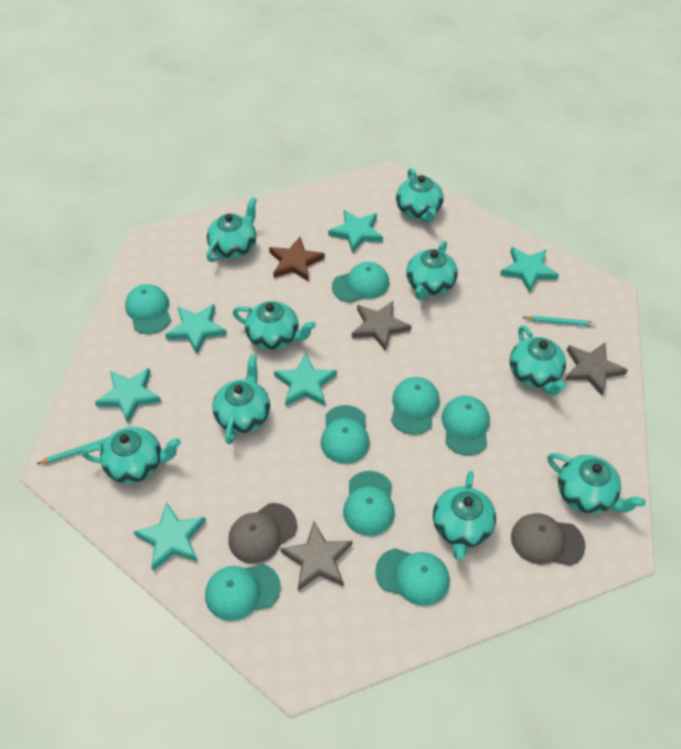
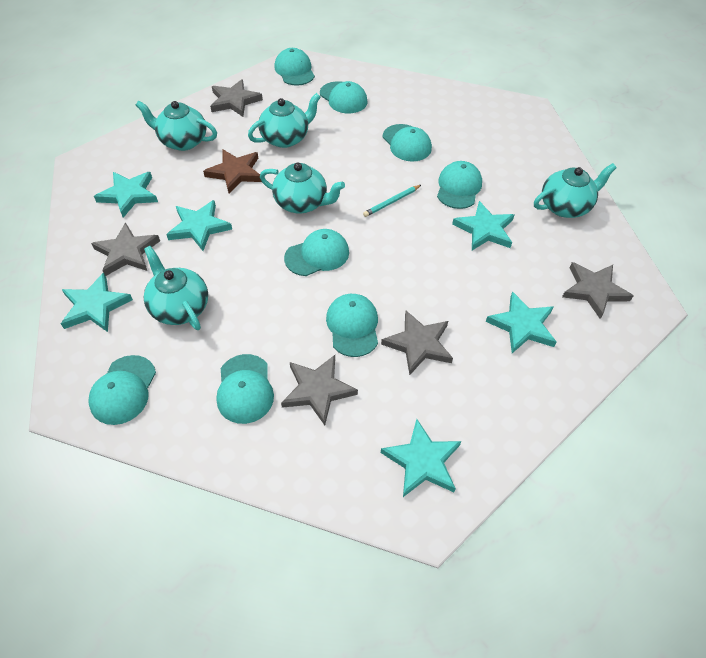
grey cap: 2 -> 0
grey star: 3 -> 5
turquoise pencil: 2 -> 1
turquoise teapot: 9 -> 5

